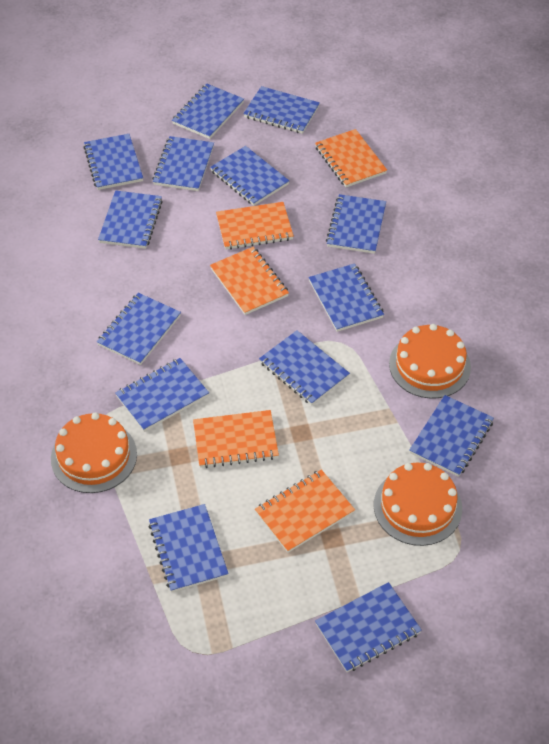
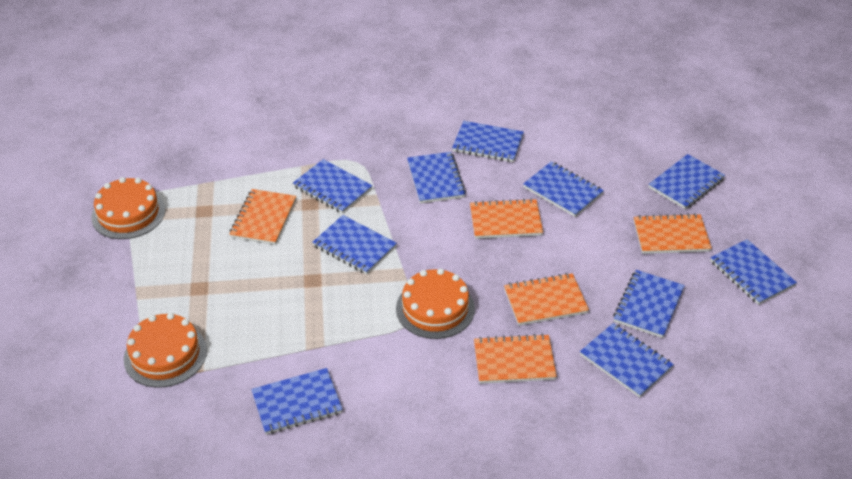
blue notebook: 14 -> 10

